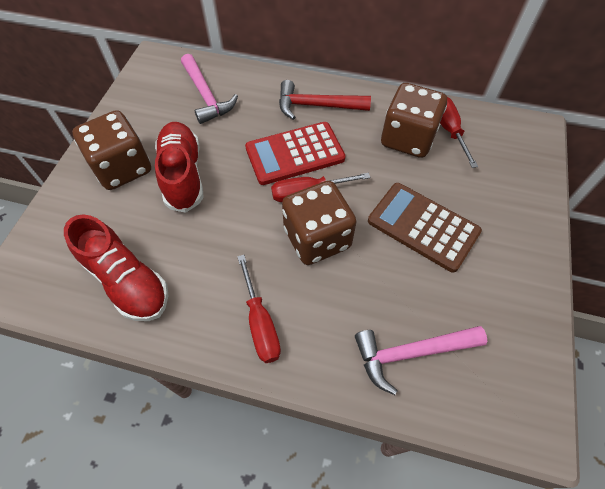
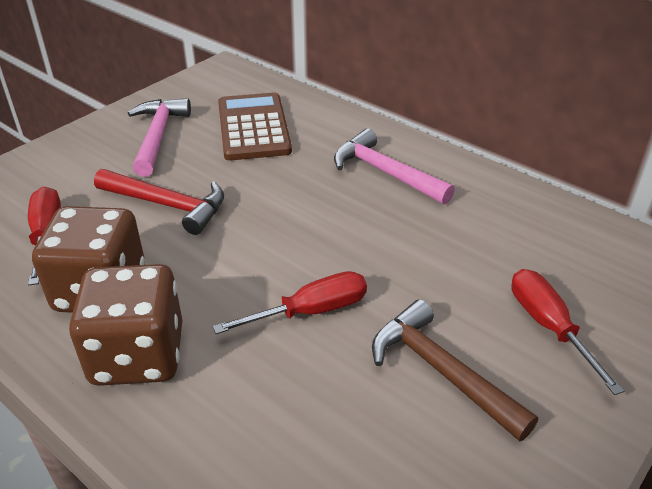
brown dice: 3 -> 2
brown hammer: 0 -> 1
red calculator: 1 -> 0
red shoe: 2 -> 0

